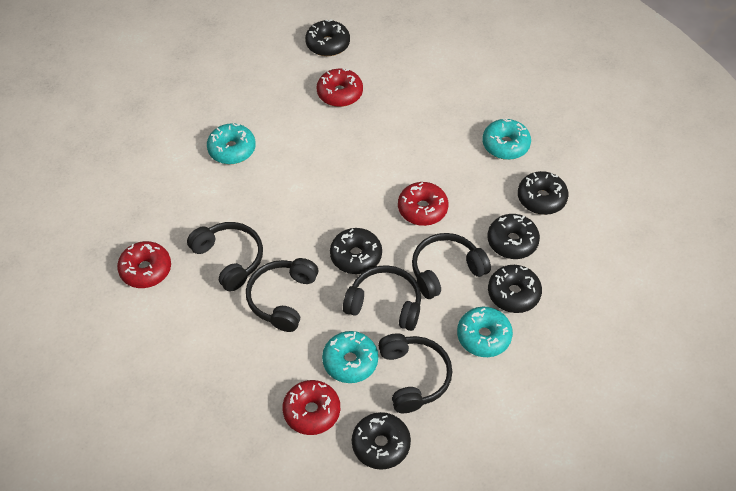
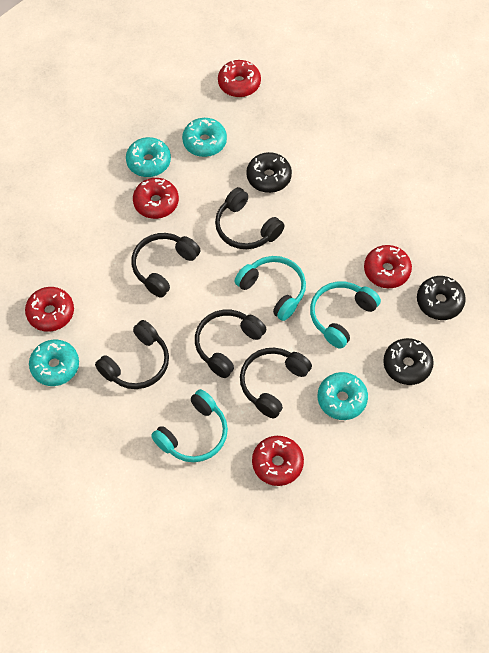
black donut: 6 -> 3
red donut: 4 -> 5
turquoise headphones: 0 -> 3

